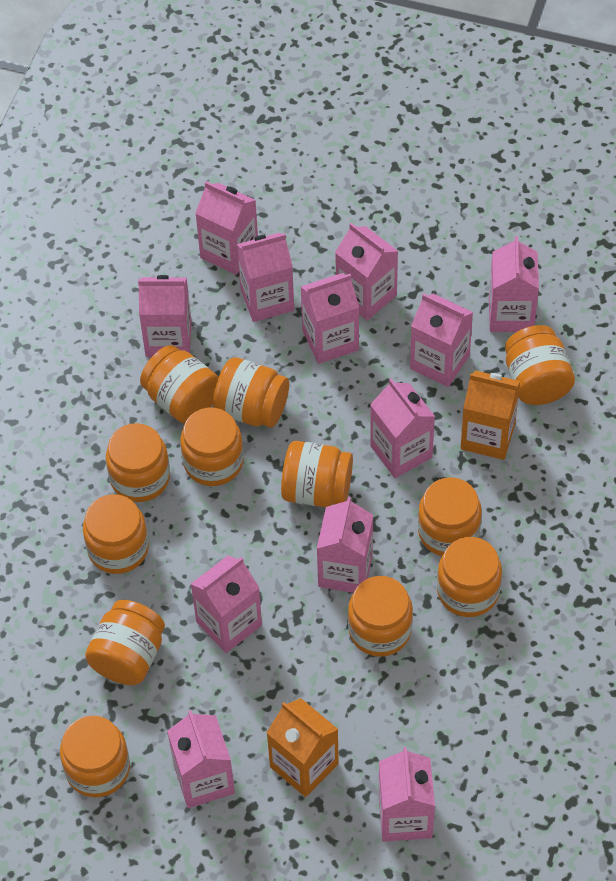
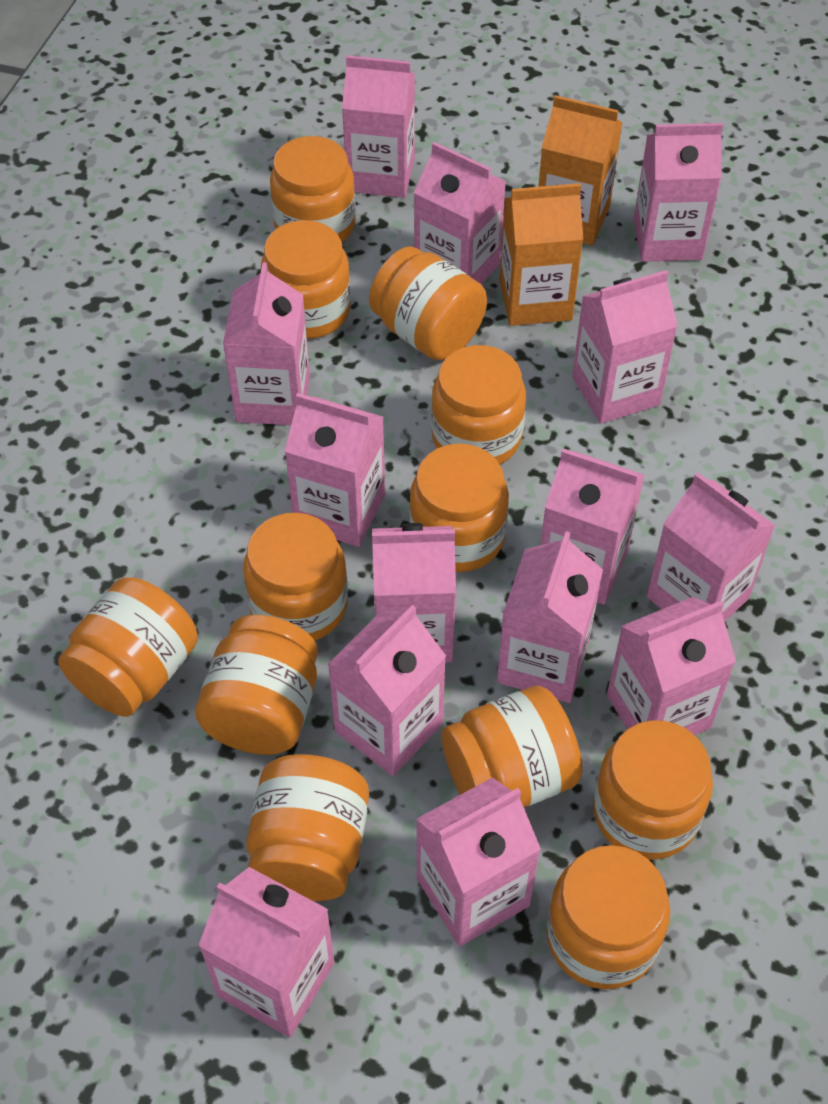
pink carton: 12 -> 14

